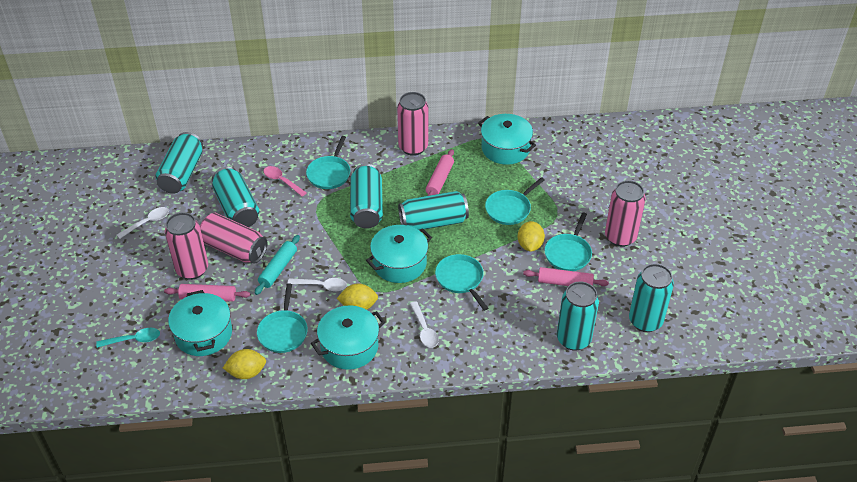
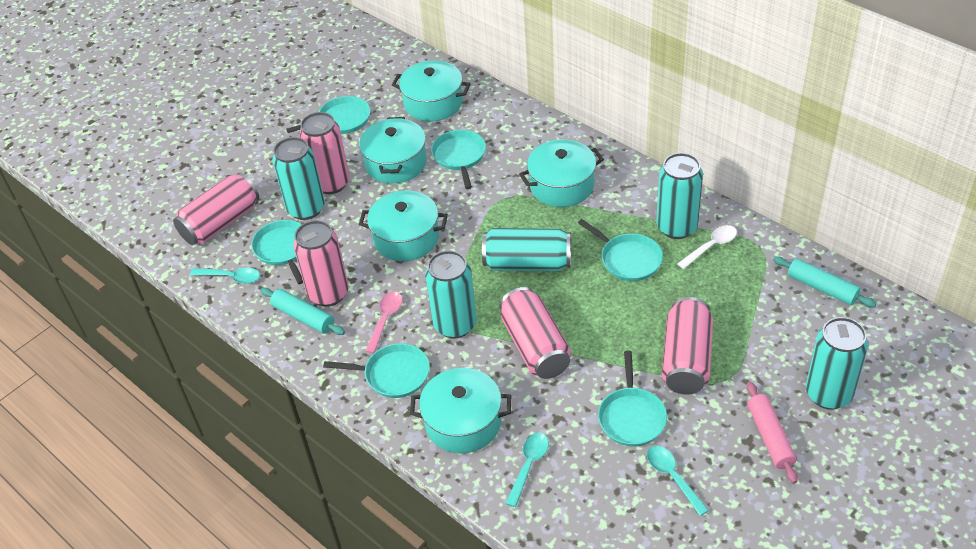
pink can: 4 -> 5
pink rolling pin: 3 -> 1
turquoise can: 6 -> 5
turquoise pan: 5 -> 6
turquoise pot: 4 -> 5
turquoise rolling pin: 1 -> 2
turquoise spoon: 1 -> 3
white spoon: 3 -> 1
yellow lemon: 3 -> 0

